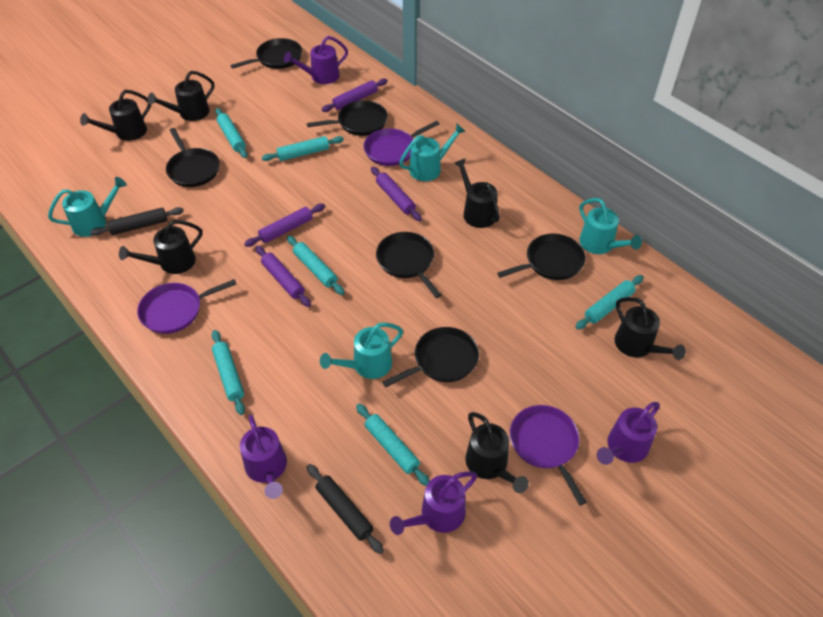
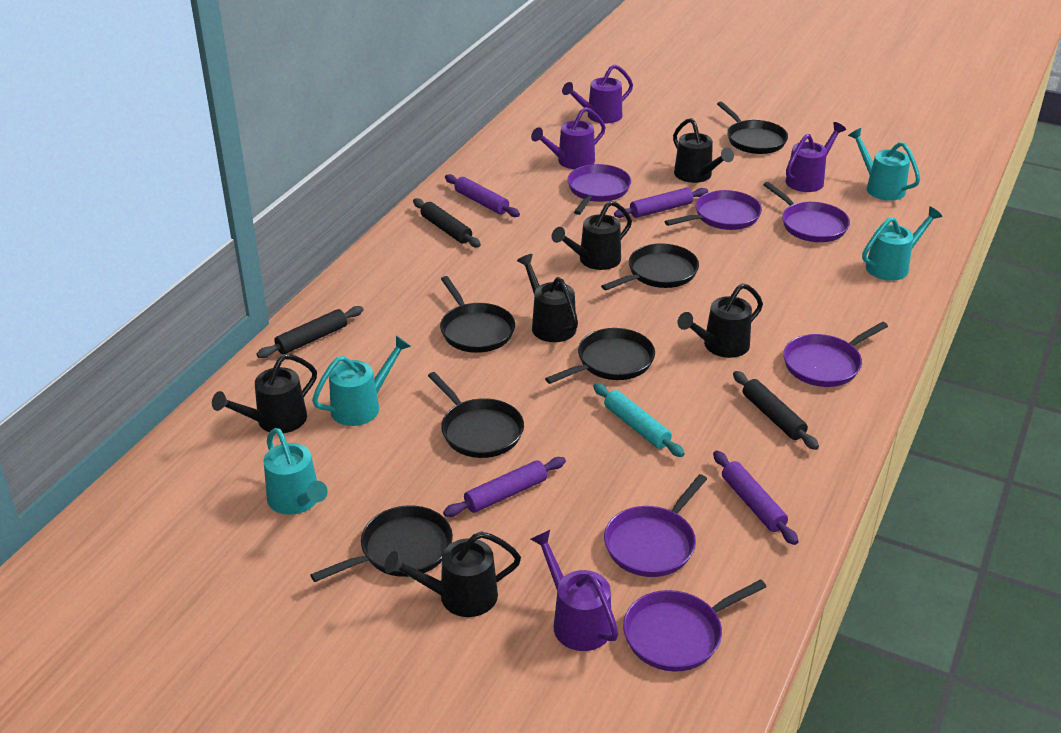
black rolling pin: 2 -> 3
purple pan: 3 -> 6
turquoise rolling pin: 6 -> 1

